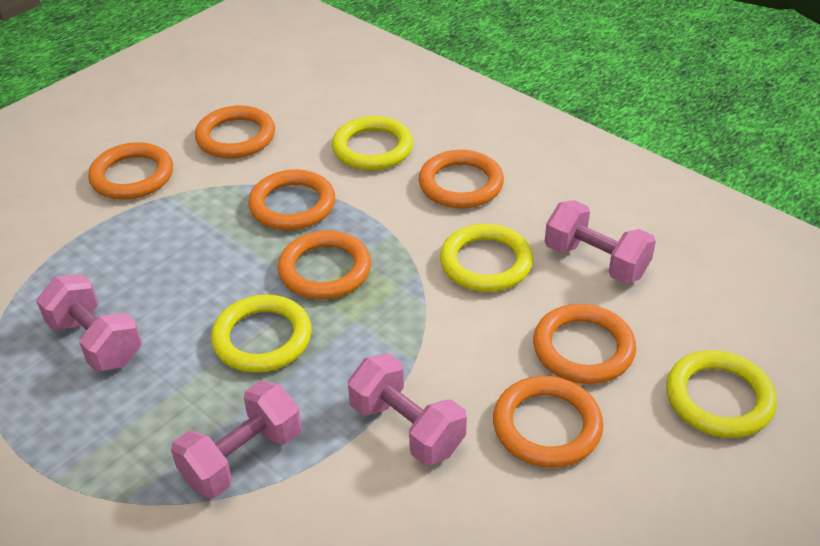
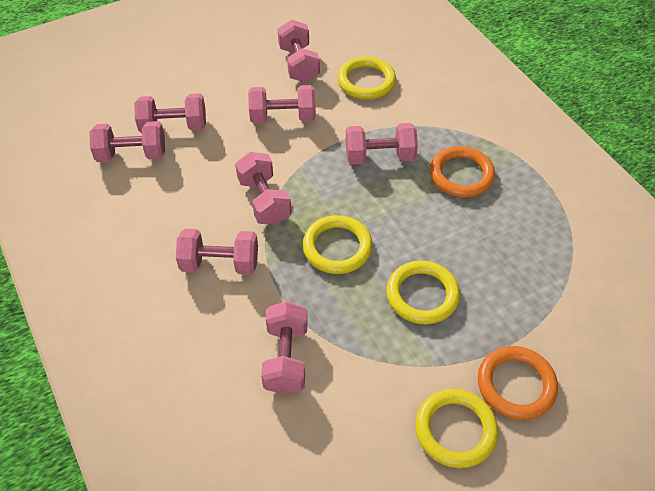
orange ring: 7 -> 2
pink dumbbell: 4 -> 8

